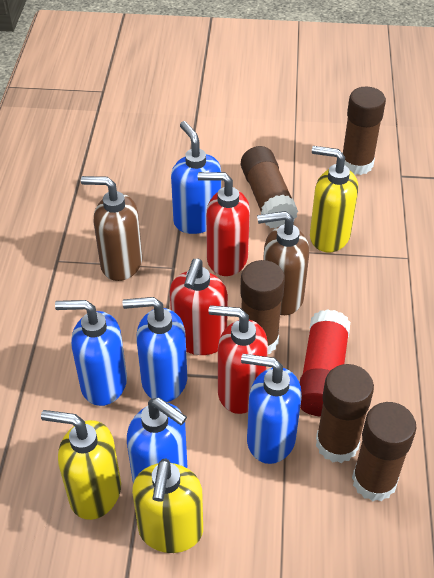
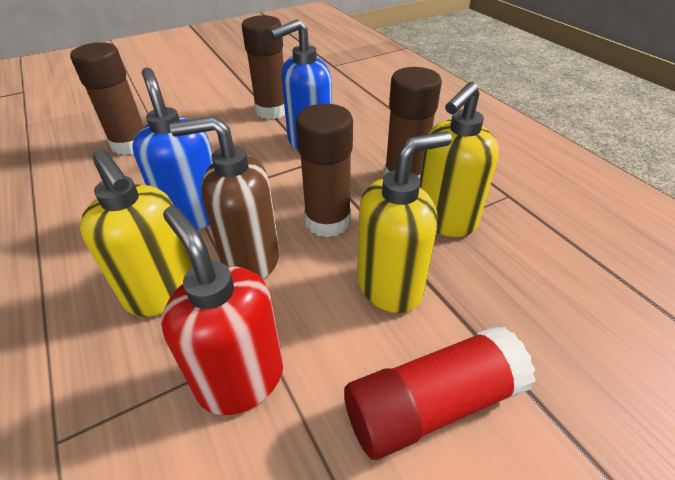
blue soap dispenser: 5 -> 2
brown glue stick: 5 -> 4
brown soap dispenser: 2 -> 1
red soap dispenser: 3 -> 1

